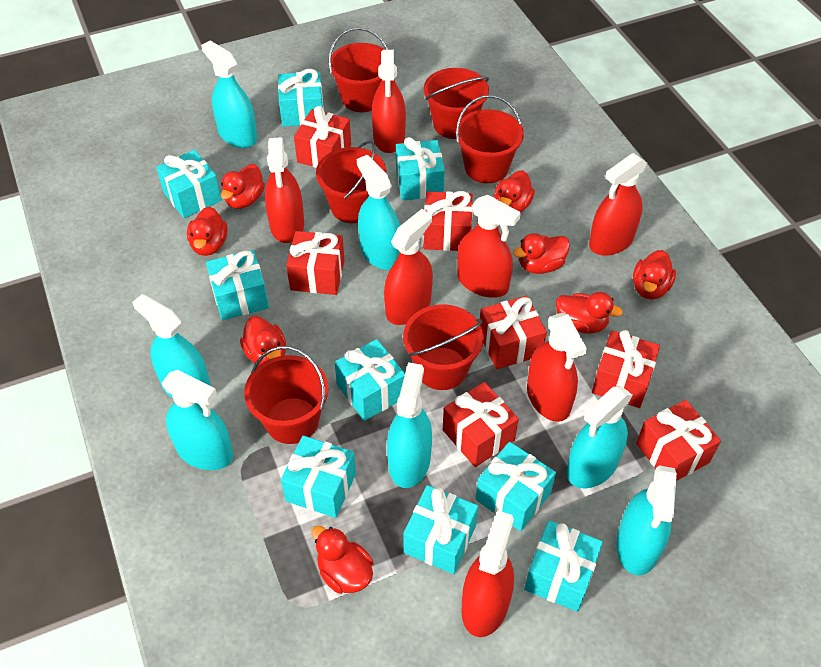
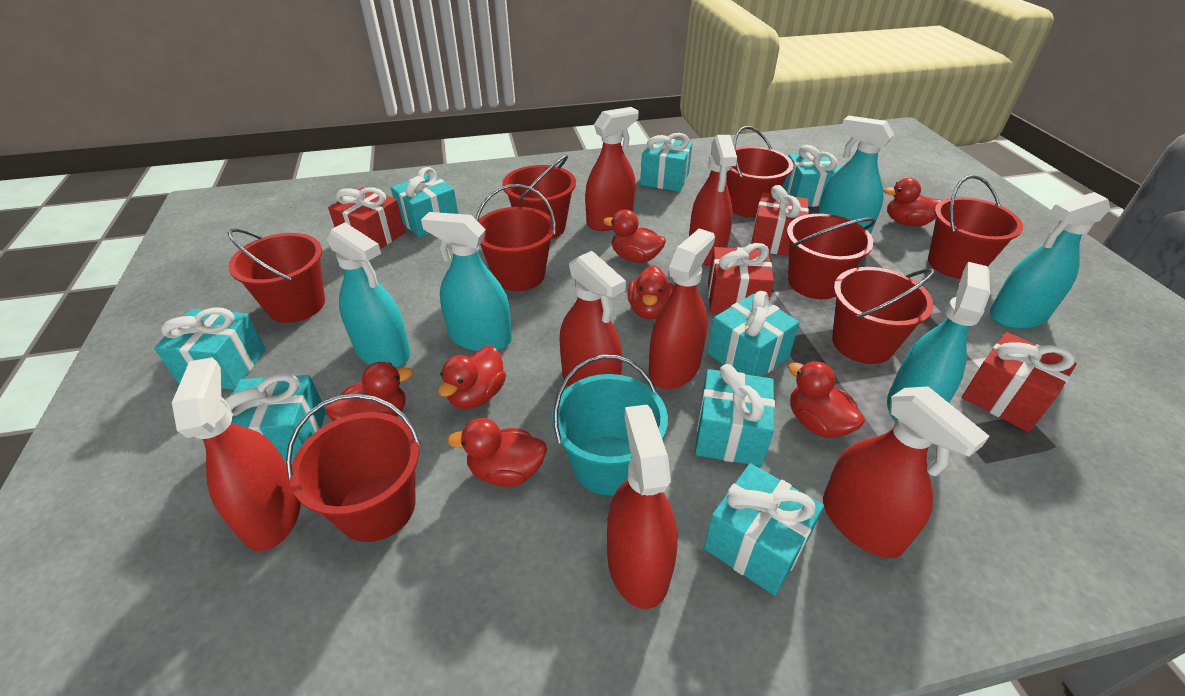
red bucket: 6 -> 8
red duck: 8 -> 7
red gift: 7 -> 4
turquoise bucket: 0 -> 1
turquoise gift: 9 -> 8
turquoise spray bottle: 7 -> 5

